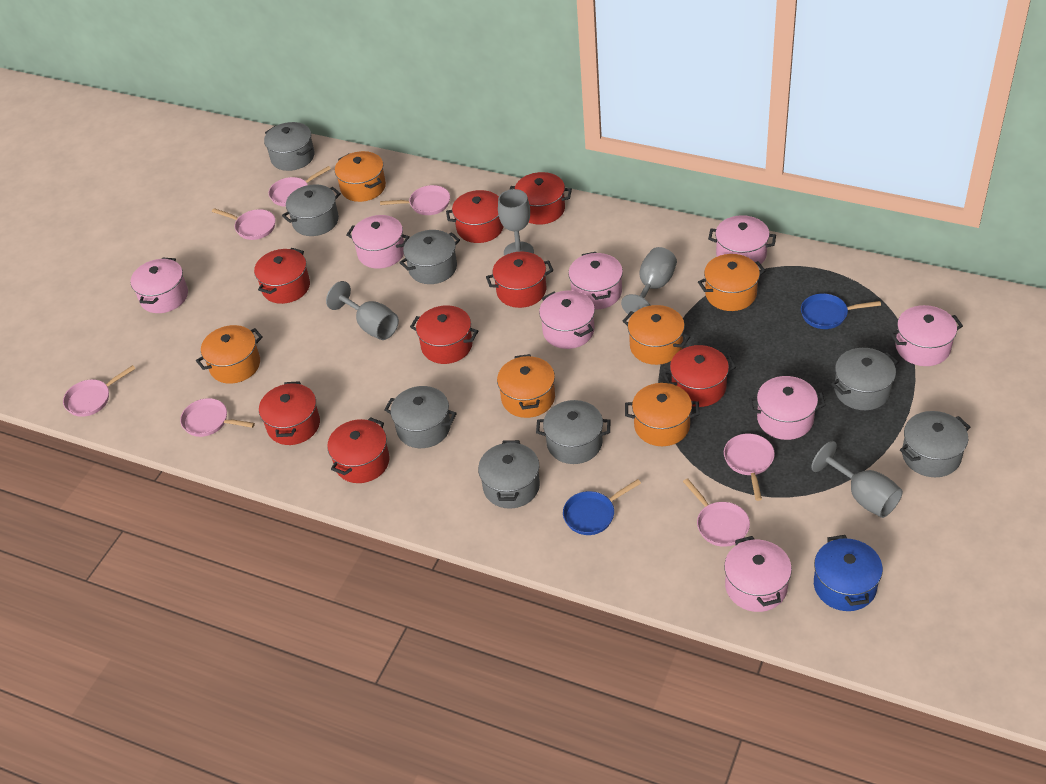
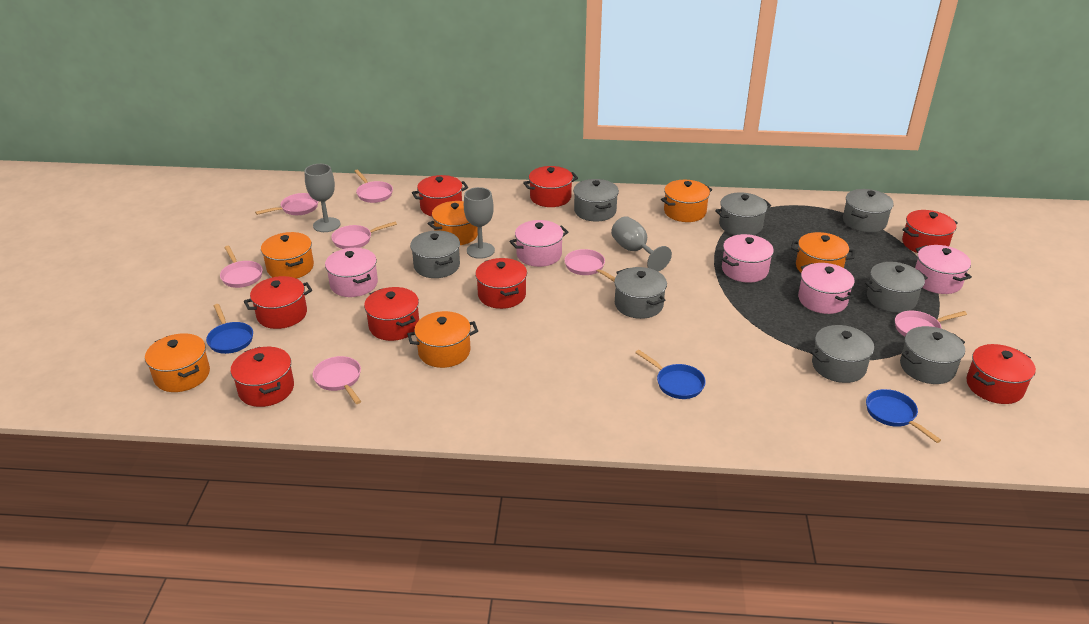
blue pan: 2 -> 3
blue pot: 1 -> 0
grey goblet: 4 -> 3
pink pot: 8 -> 5

